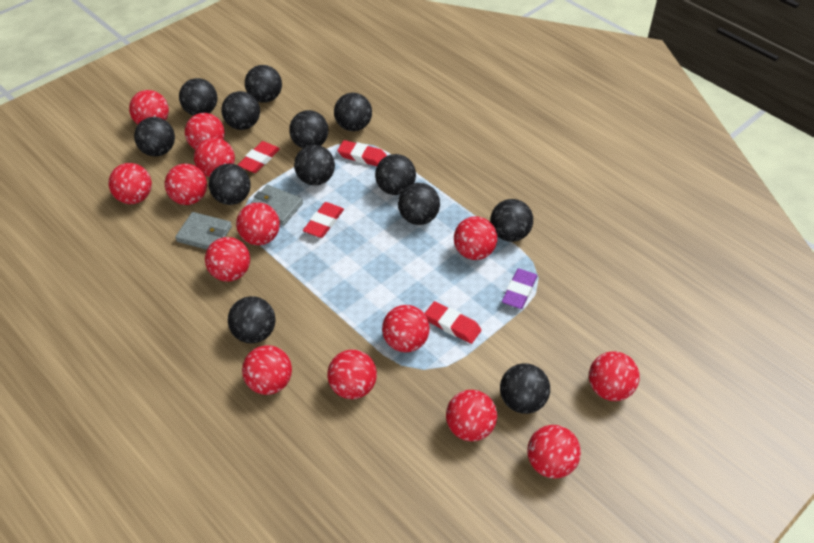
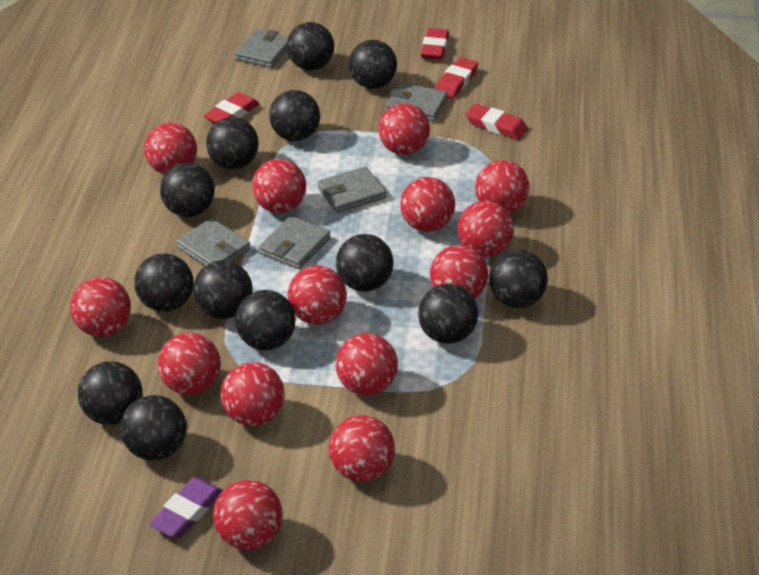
grey wallet: 2 -> 5

